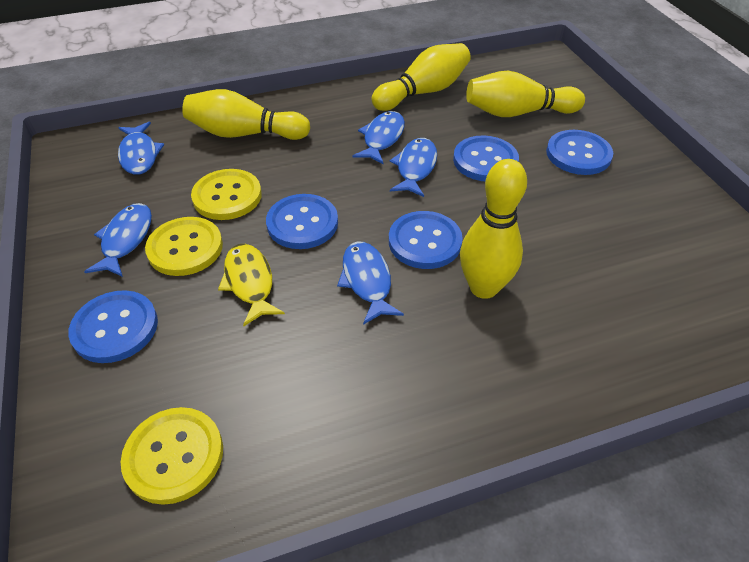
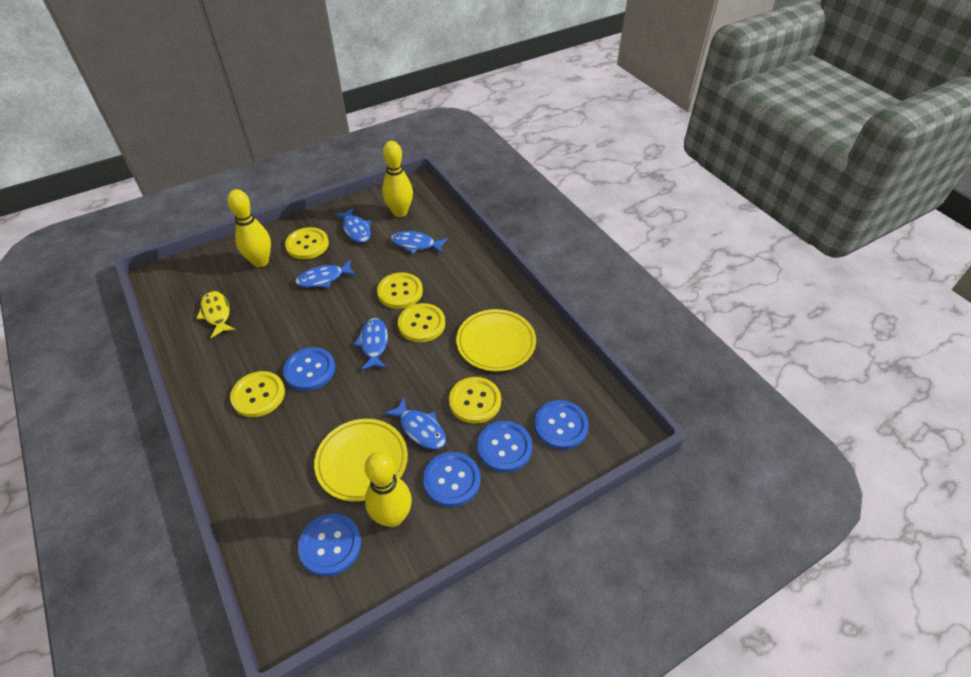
yellow bowling pin: 4 -> 3
yellow button: 3 -> 5
yellow plate: 0 -> 2

